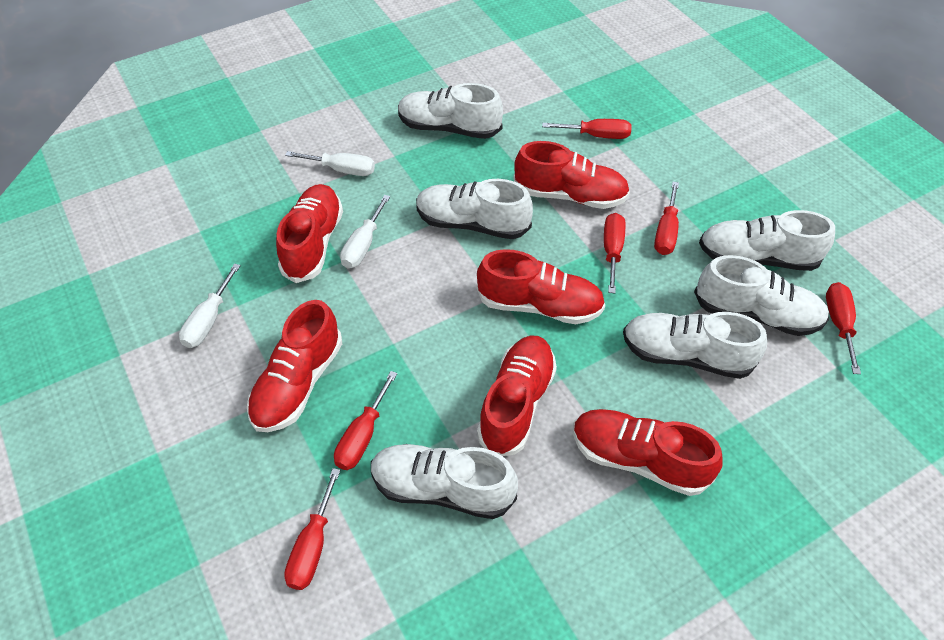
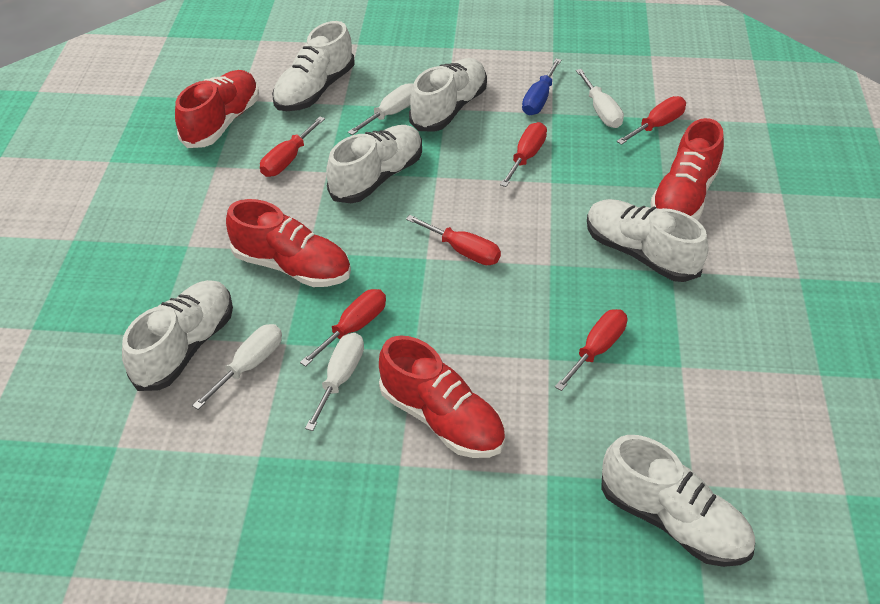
blue screwdriver: 0 -> 1
red shoe: 6 -> 4
white screwdriver: 3 -> 4

